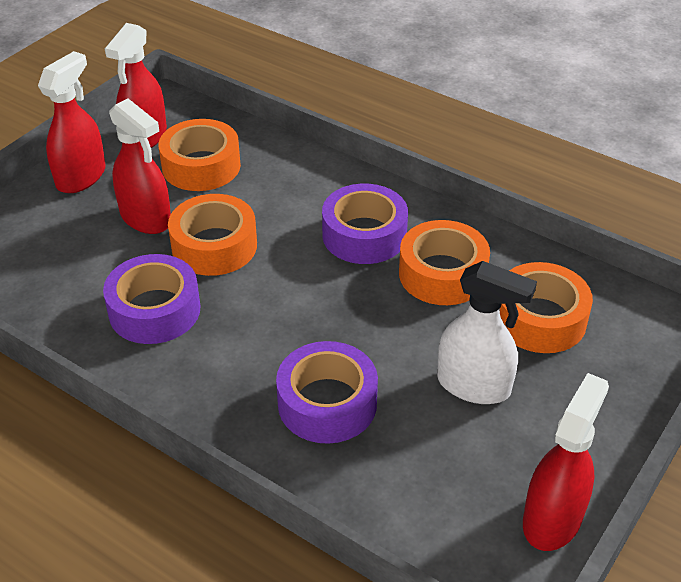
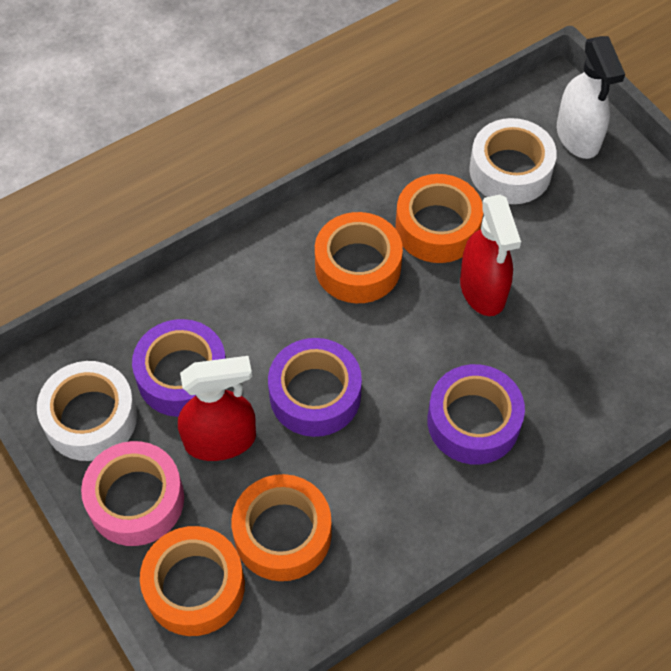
pink tape: 0 -> 1
red spray bottle: 4 -> 2
white tape: 0 -> 2

